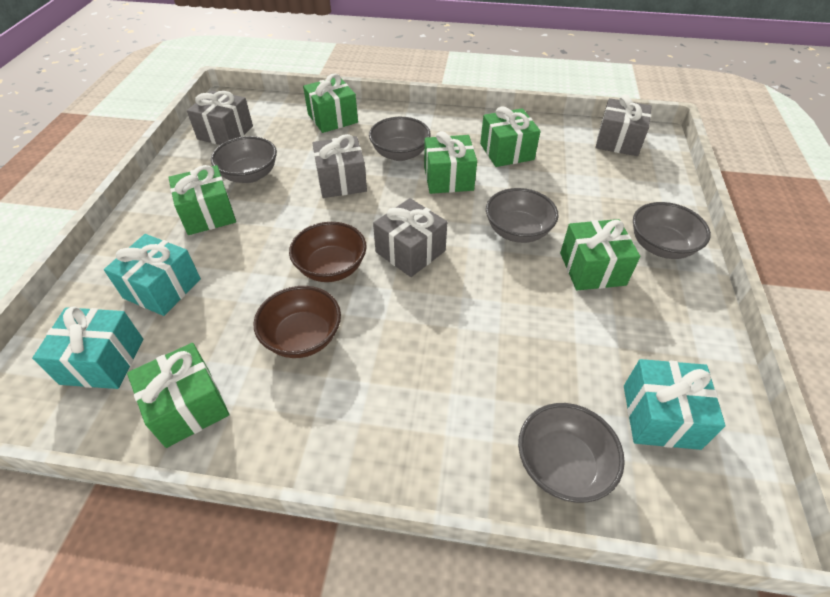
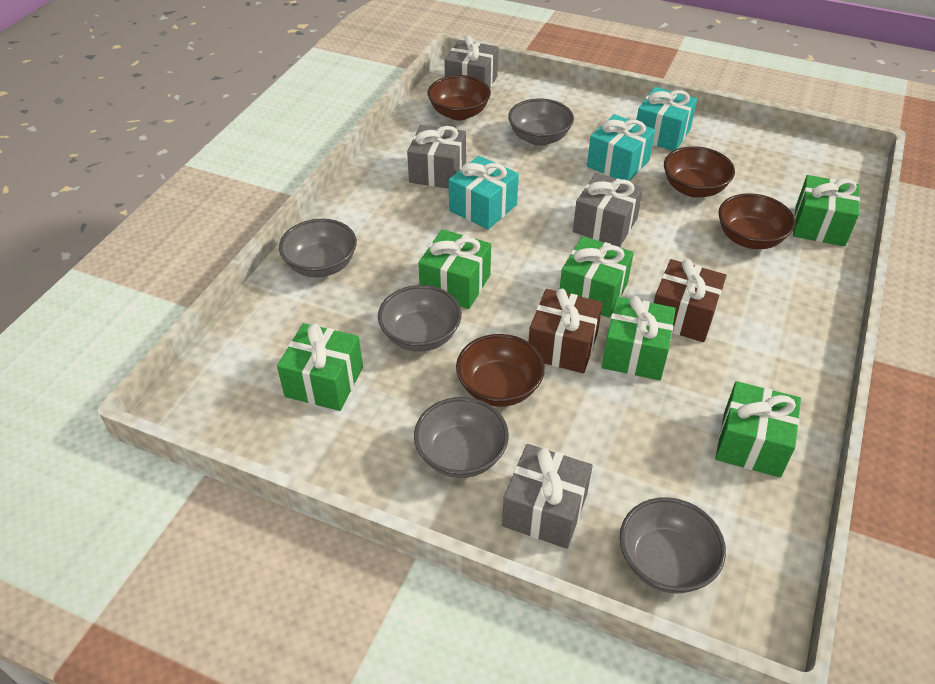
brown bowl: 2 -> 4
brown gift: 0 -> 2

